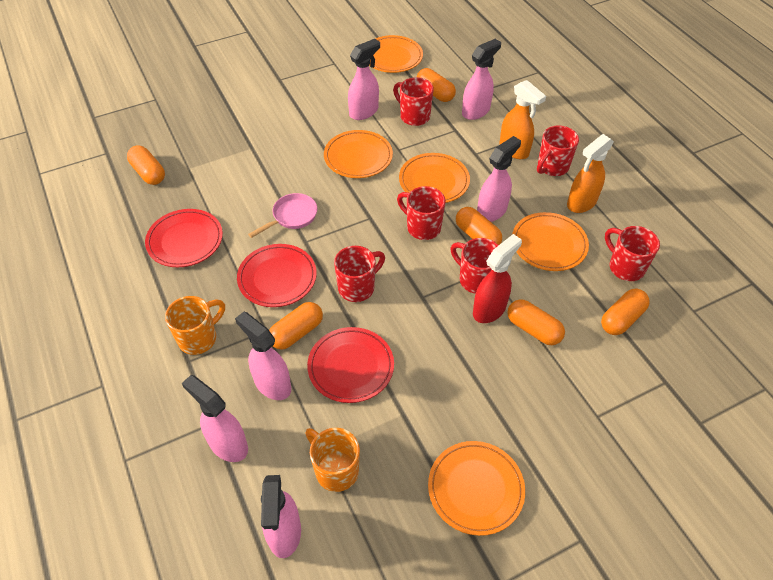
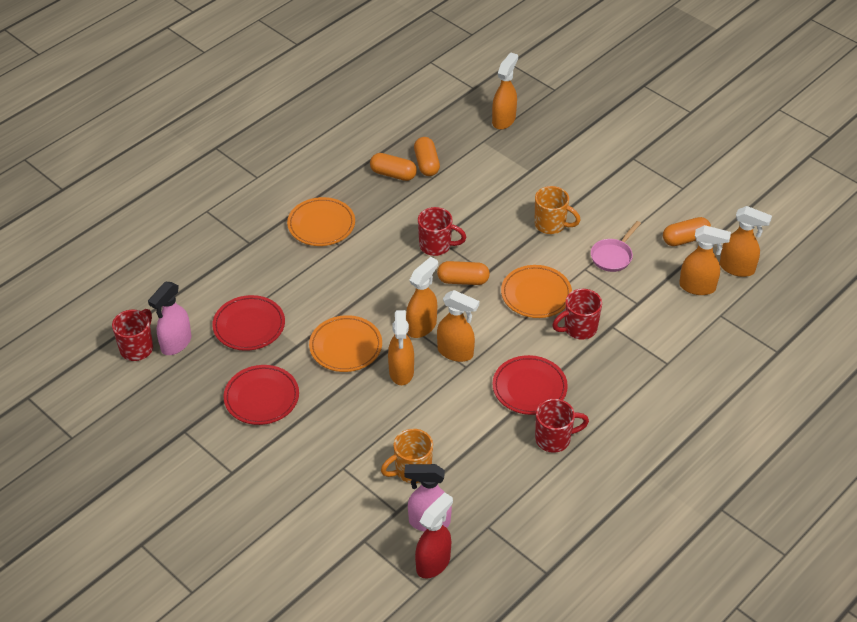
orange capsule: 6 -> 4
orange plate: 5 -> 3
orange spray bottle: 2 -> 6
pink spray bottle: 6 -> 2
red mug: 6 -> 4

